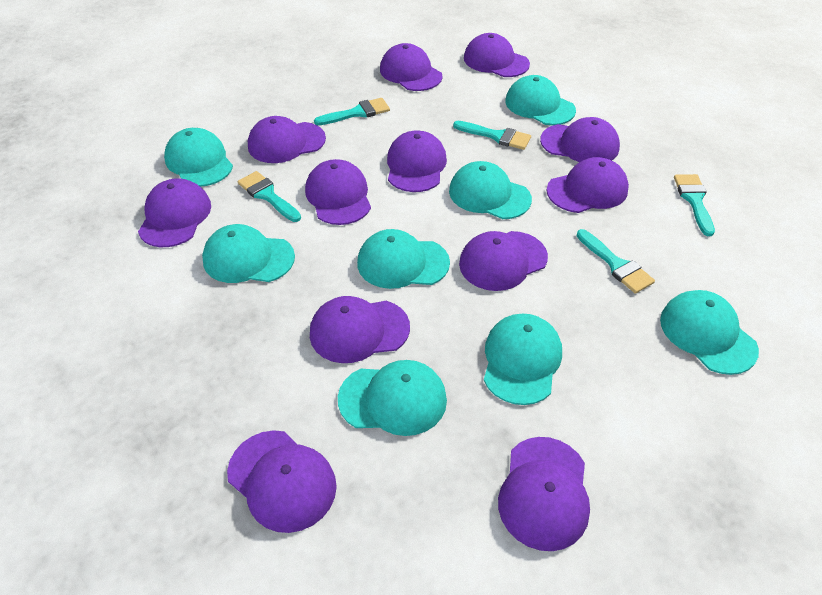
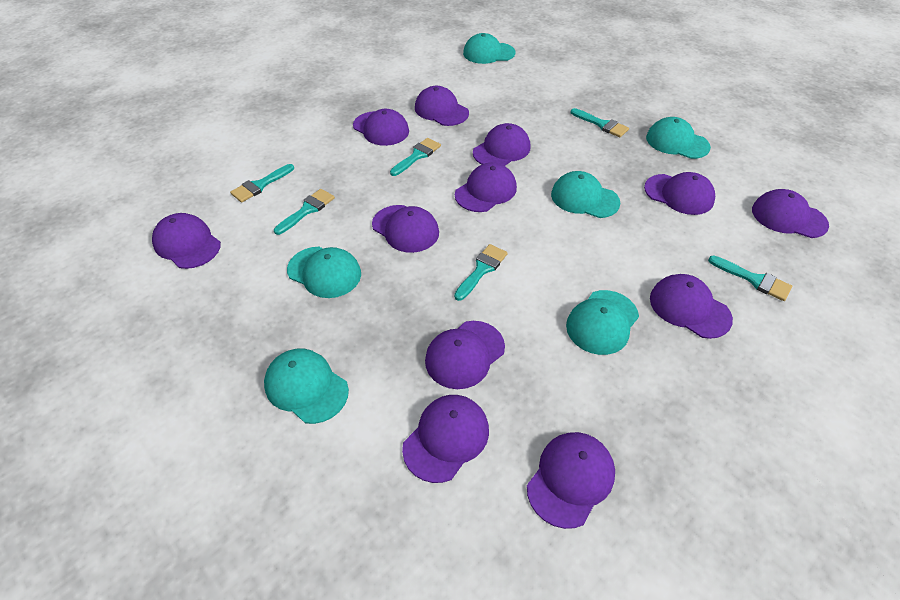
turquoise brush: 5 -> 6
turquoise cap: 8 -> 6

